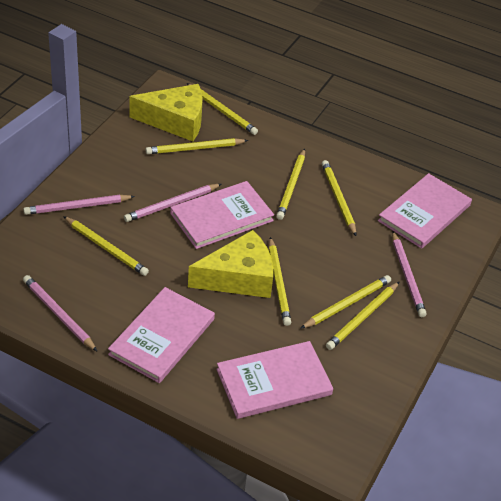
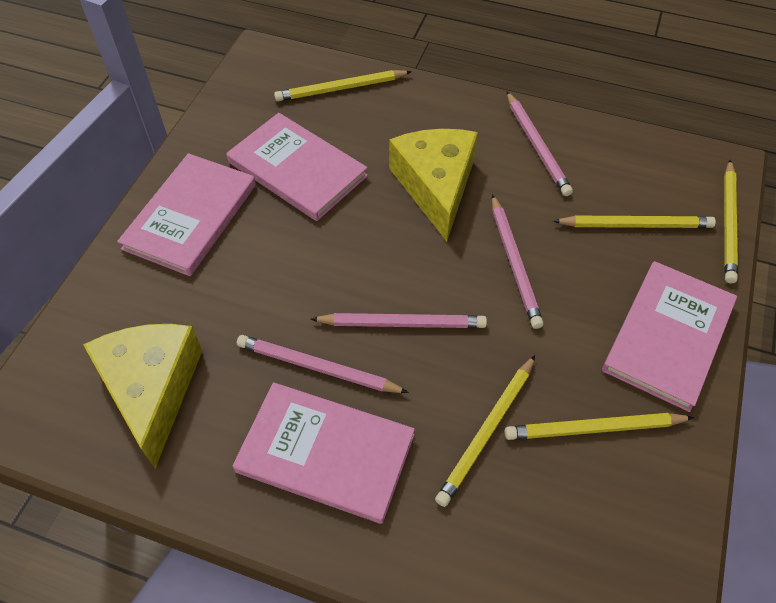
yellow pencil: 8 -> 5

